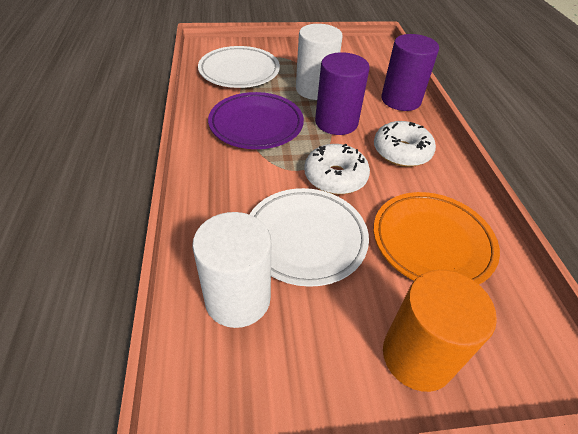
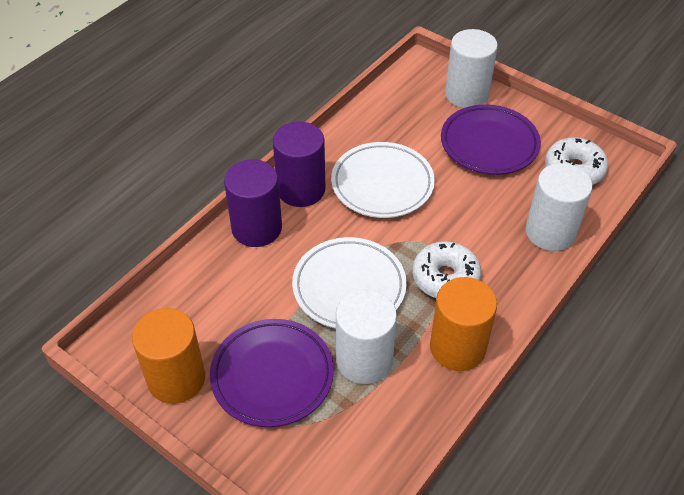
orange cylinder: 1 -> 2
orange plate: 1 -> 0
purple plate: 1 -> 2
white cylinder: 2 -> 3

